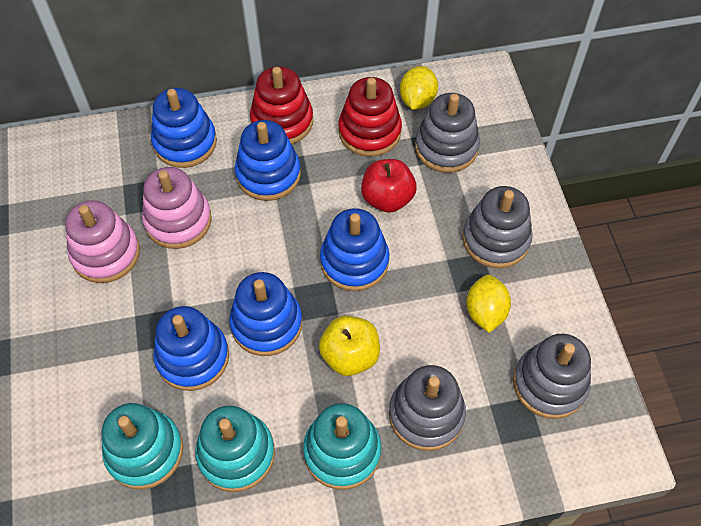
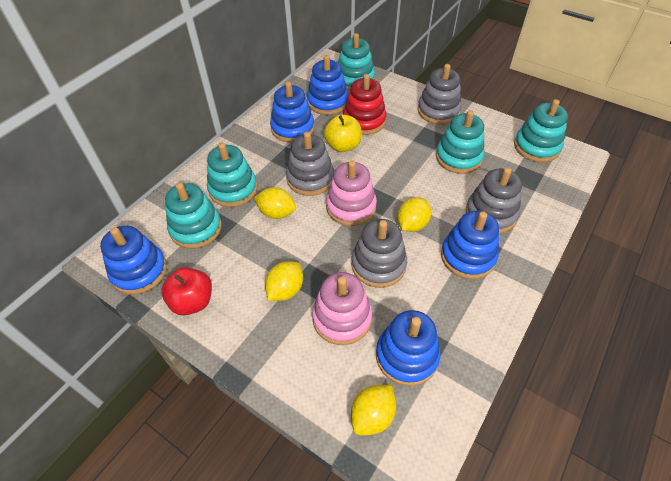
red stacking toy: 2 -> 1
turquoise stacking toy: 3 -> 5
yellow lemon: 2 -> 4

